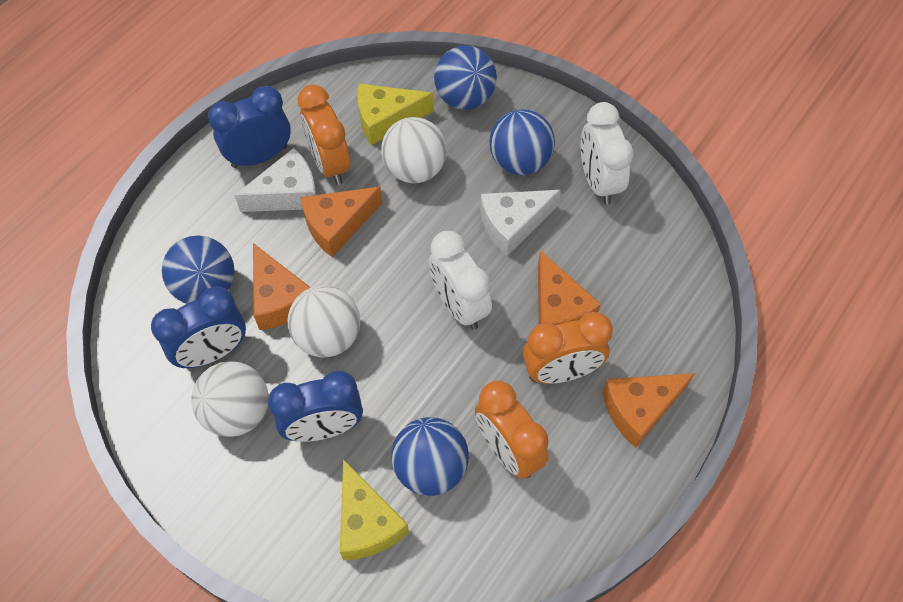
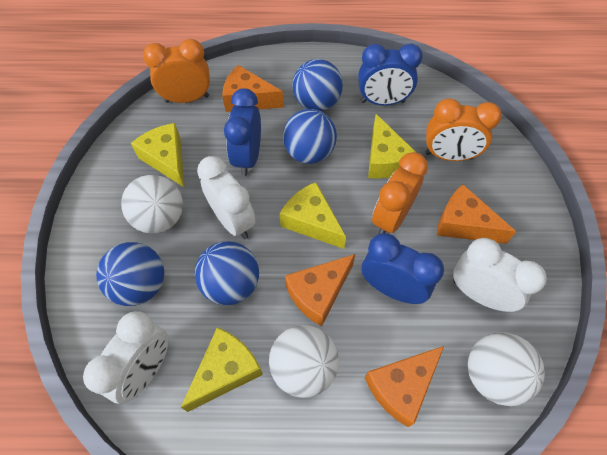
white cheese: 2 -> 0
white clock: 2 -> 3
yellow cheese: 2 -> 4

